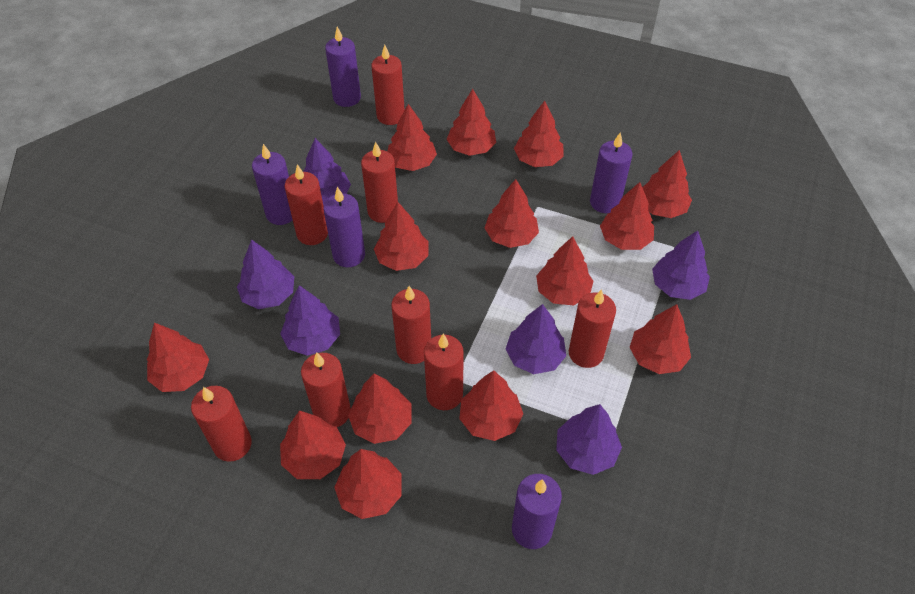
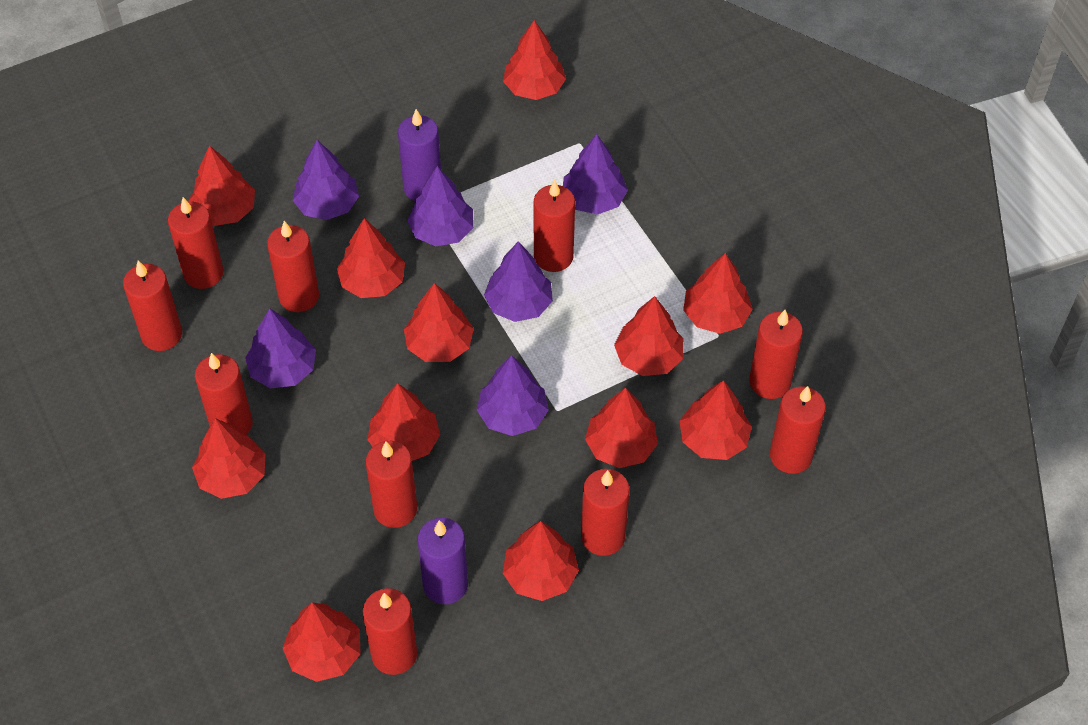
purple candle: 5 -> 2
red candle: 8 -> 10
red tree: 14 -> 12

